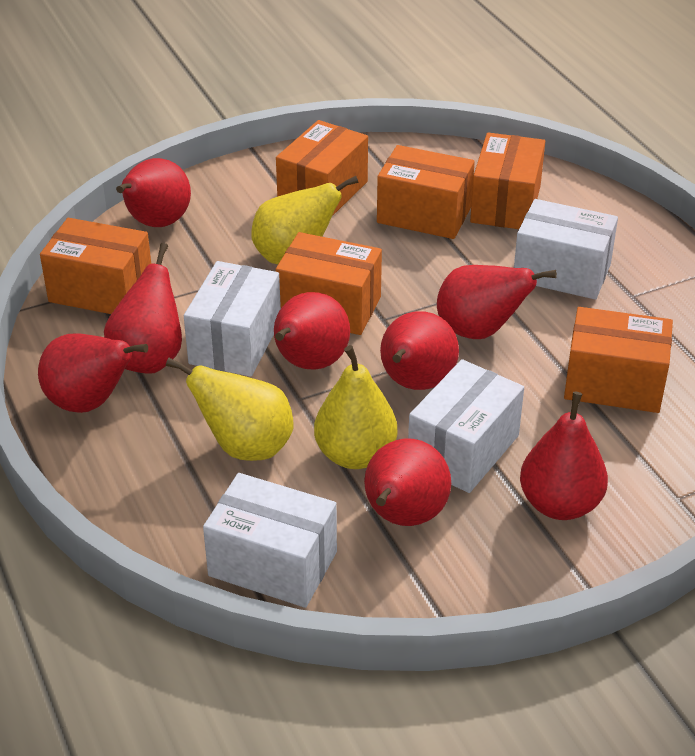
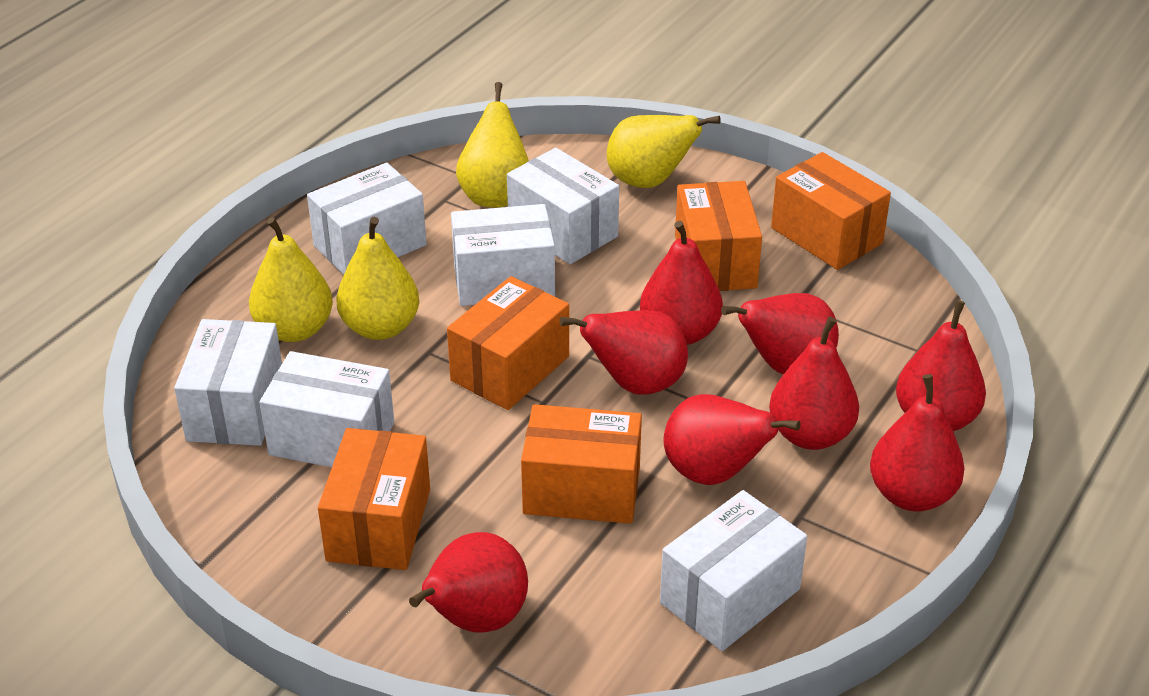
orange box: 6 -> 5
white box: 4 -> 6
yellow pear: 3 -> 4

